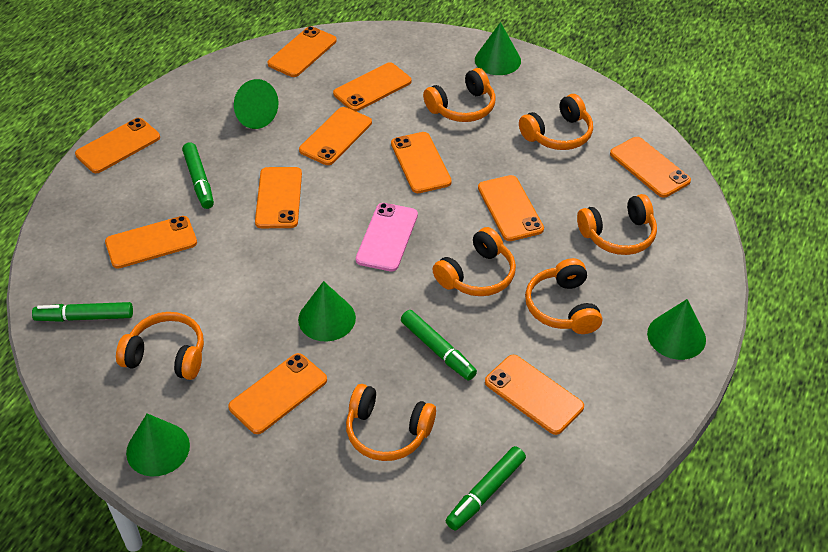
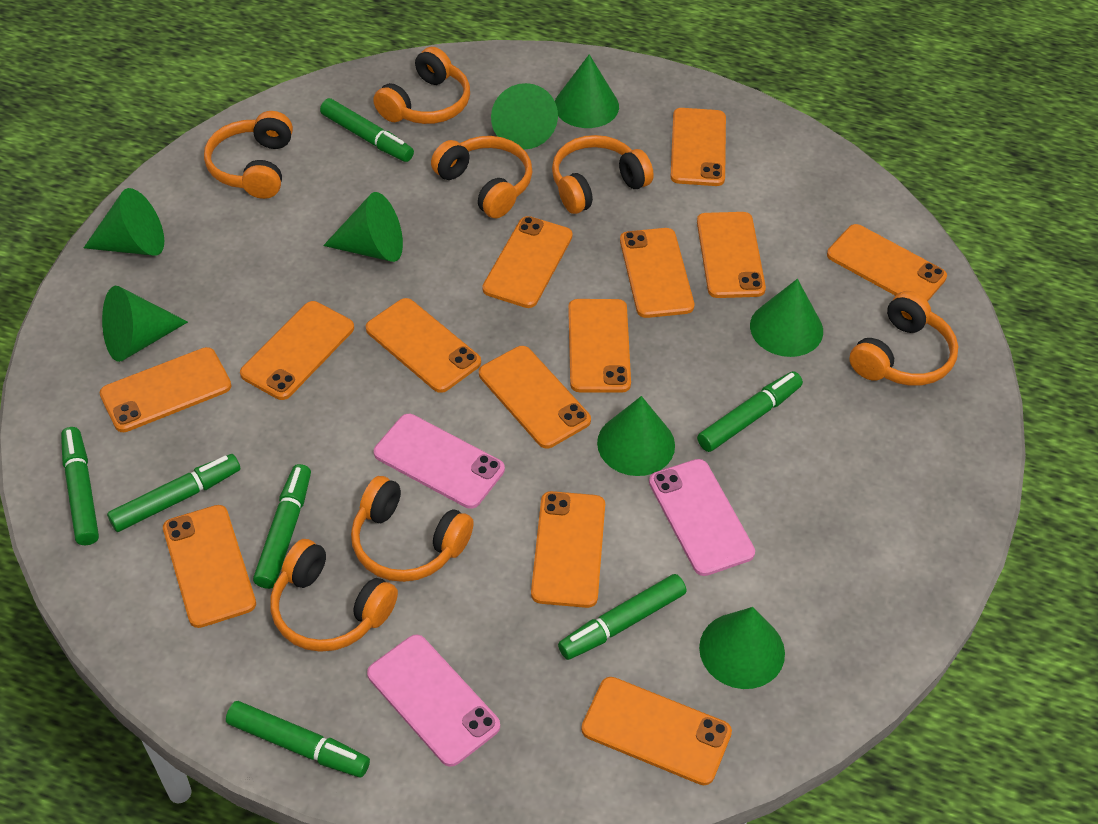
green cone: 5 -> 8
green marker: 4 -> 7
orange phone: 11 -> 13
pink phone: 1 -> 3

